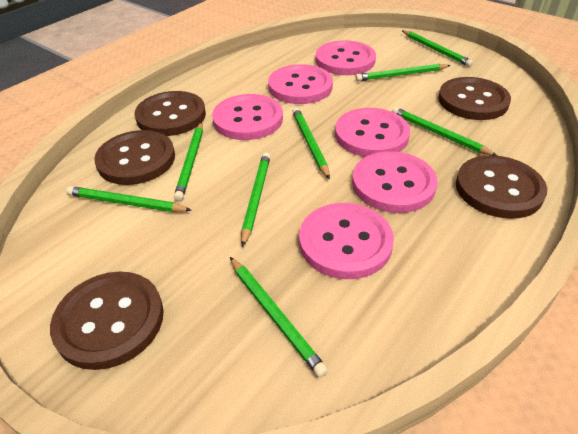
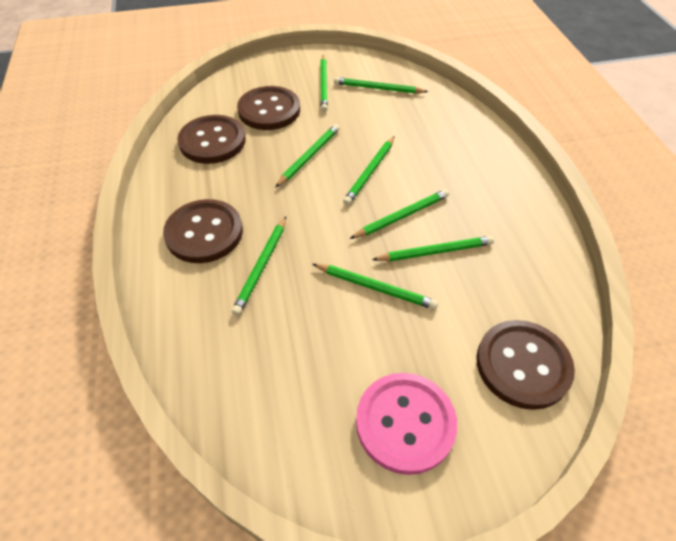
brown button: 5 -> 4
pink button: 6 -> 1

